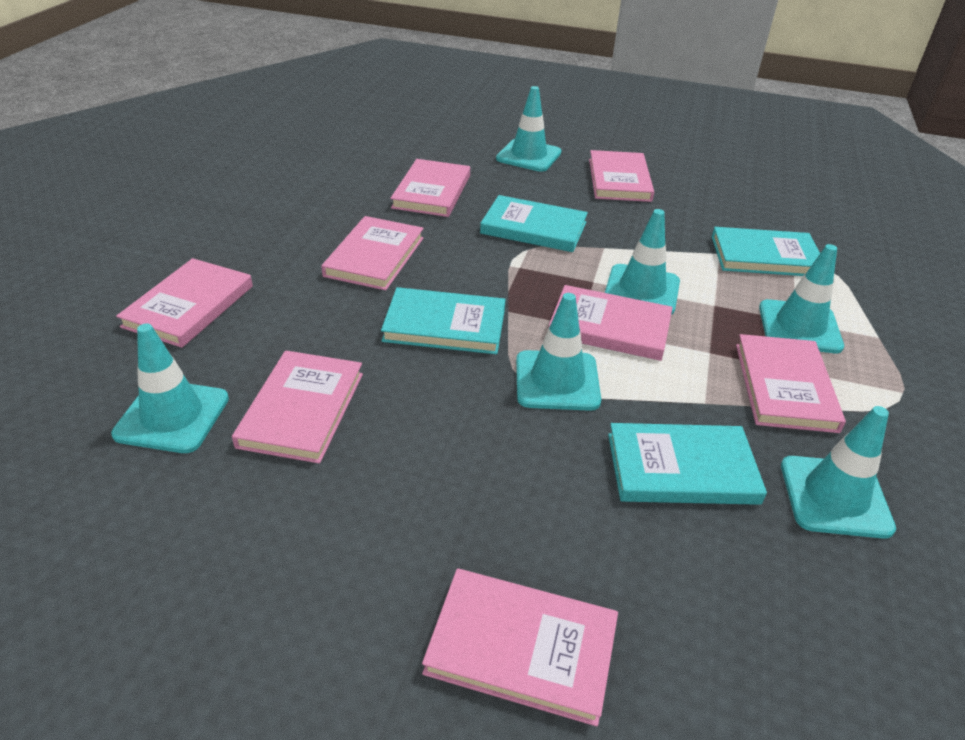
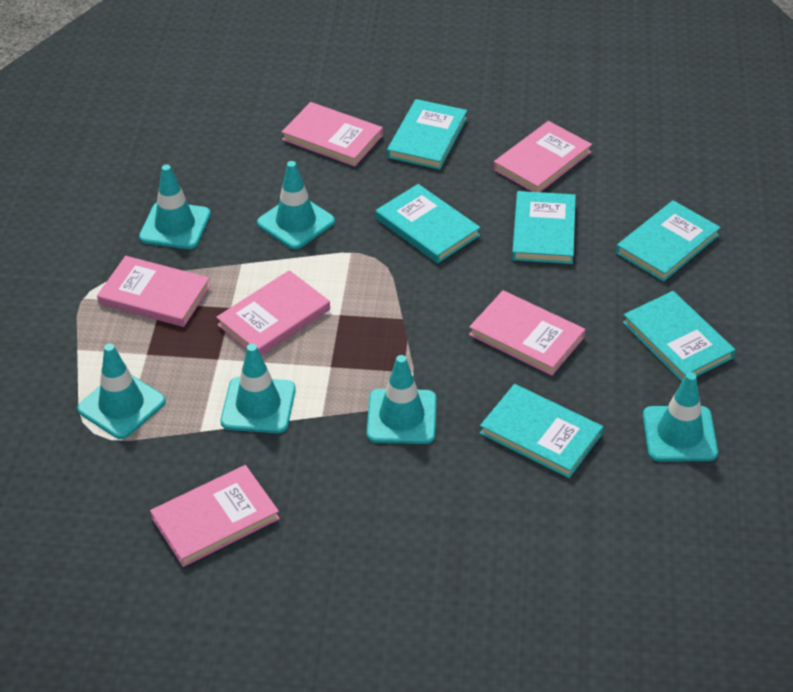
pink book: 8 -> 6
turquoise book: 4 -> 6

